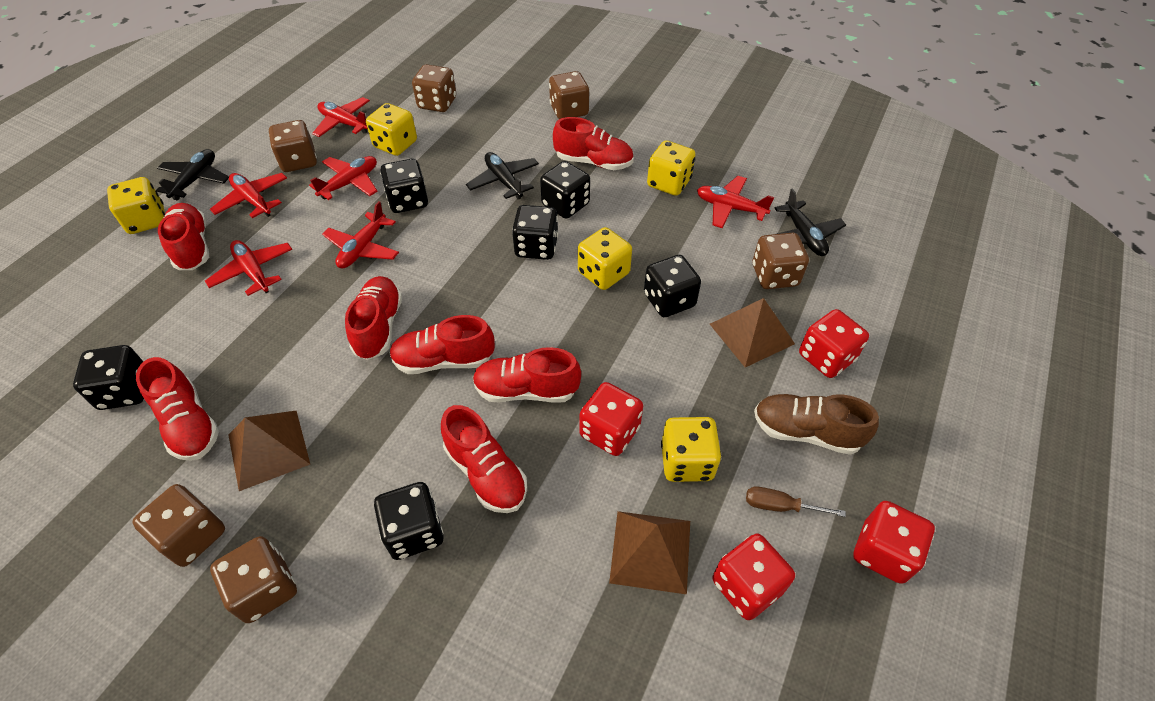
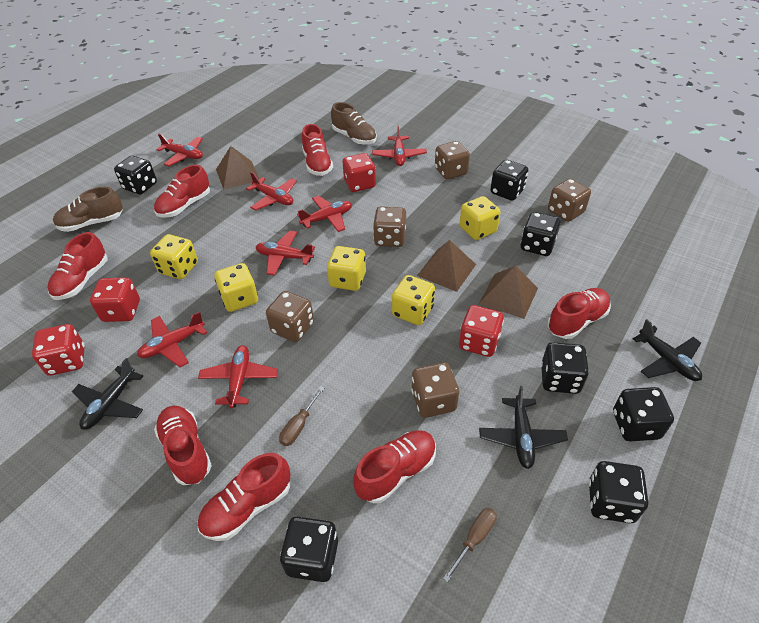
black dice: 6 -> 7
brown dice: 6 -> 5
brown screwdriver: 1 -> 2
brown shoe: 1 -> 2
red plane: 6 -> 7

